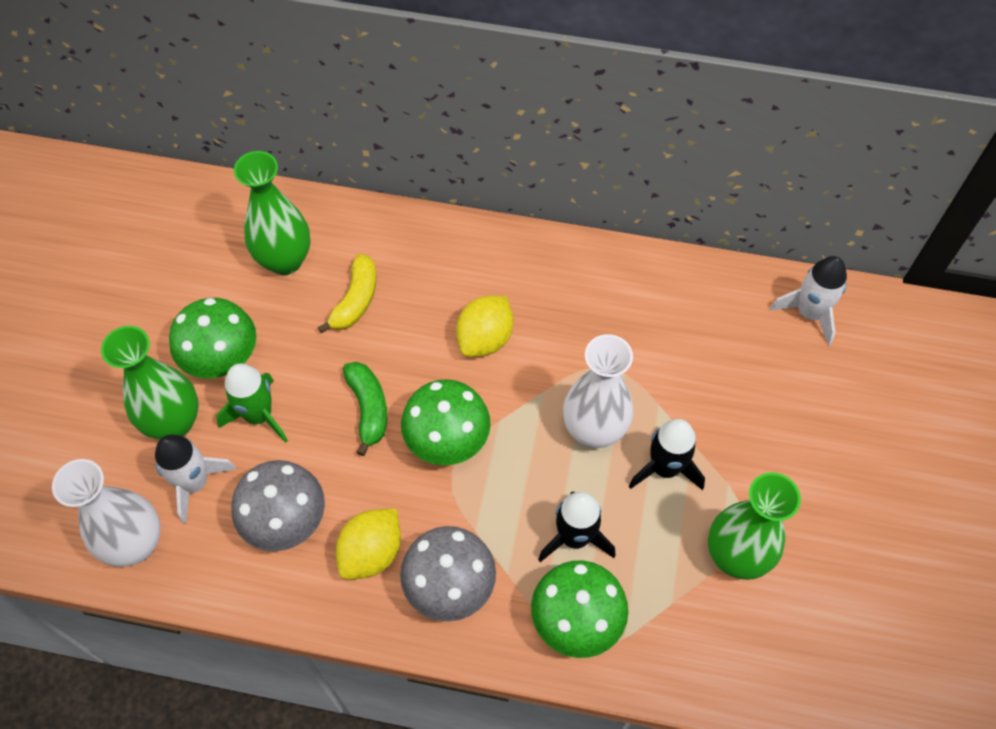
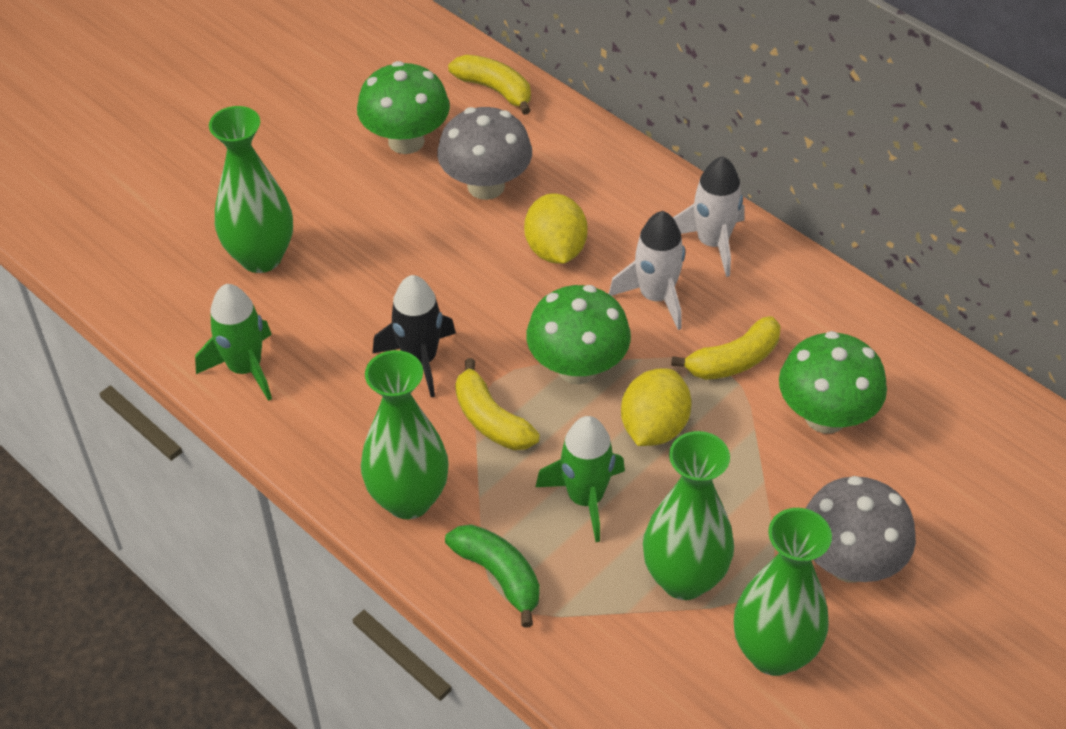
black rocket: 2 -> 1
green rocket: 1 -> 2
green vase: 3 -> 4
white vase: 2 -> 0
yellow banana: 1 -> 3

